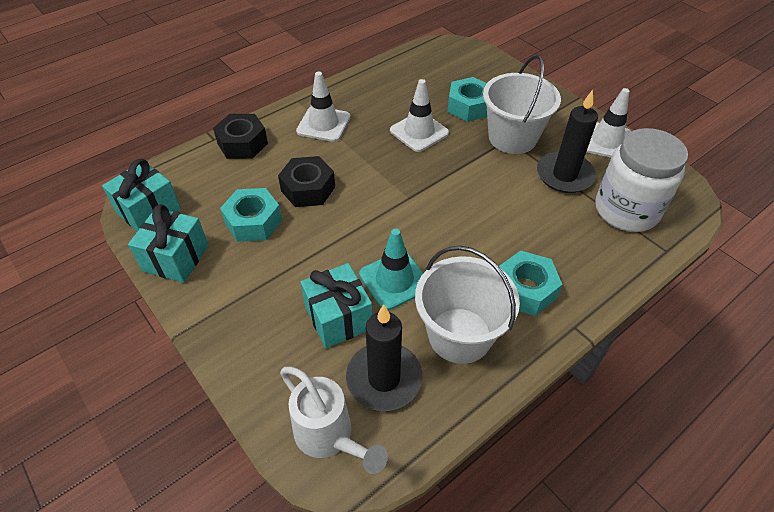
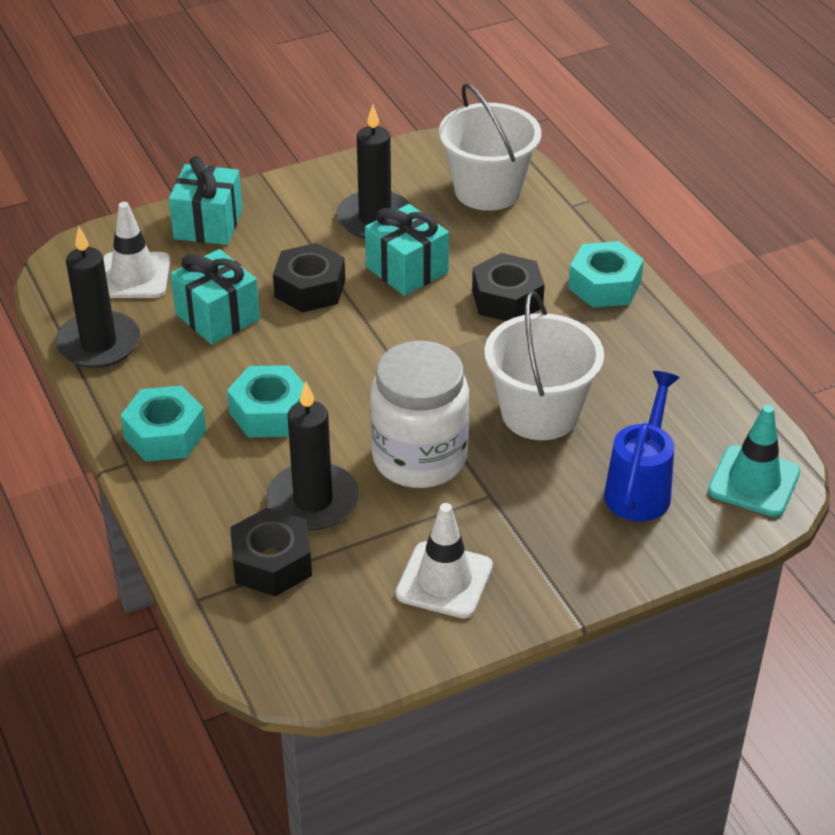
black candle: 2 -> 3
black nut: 2 -> 3
blue watering can: 0 -> 1
white traffic cone: 3 -> 2
white watering can: 1 -> 0

